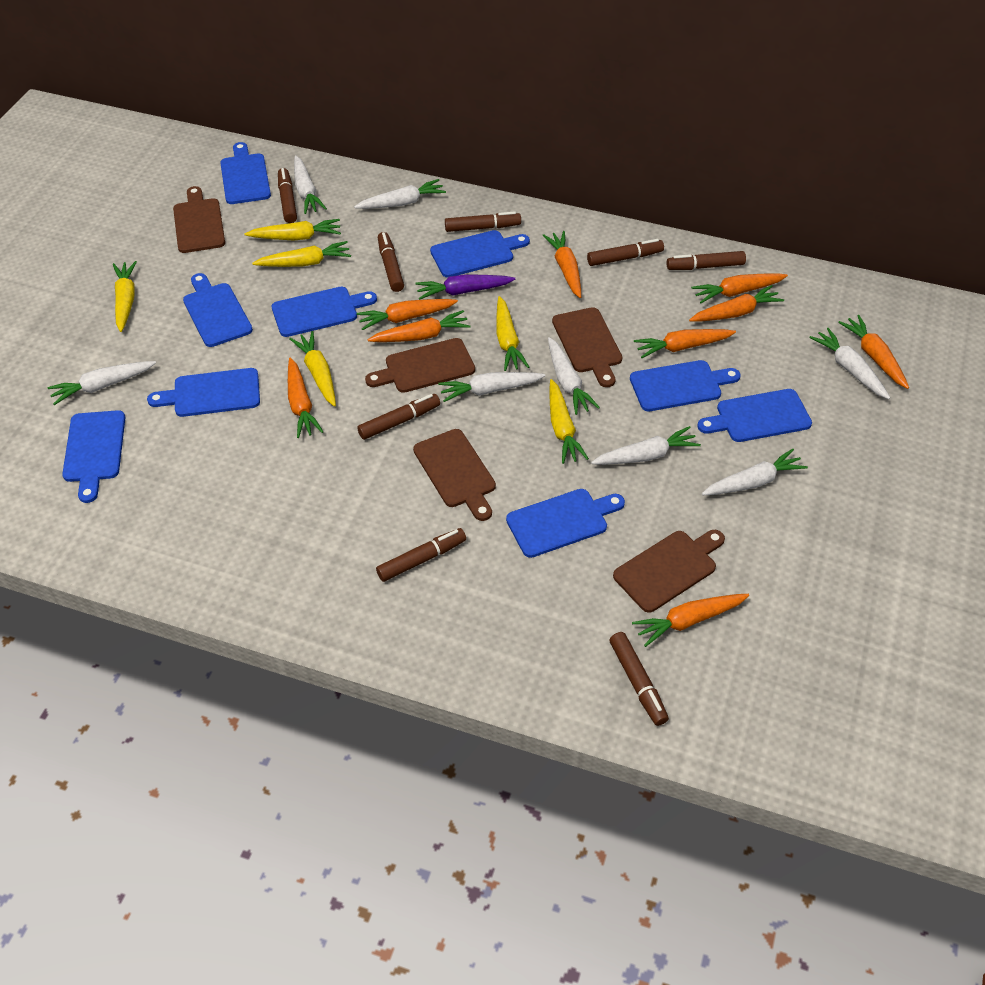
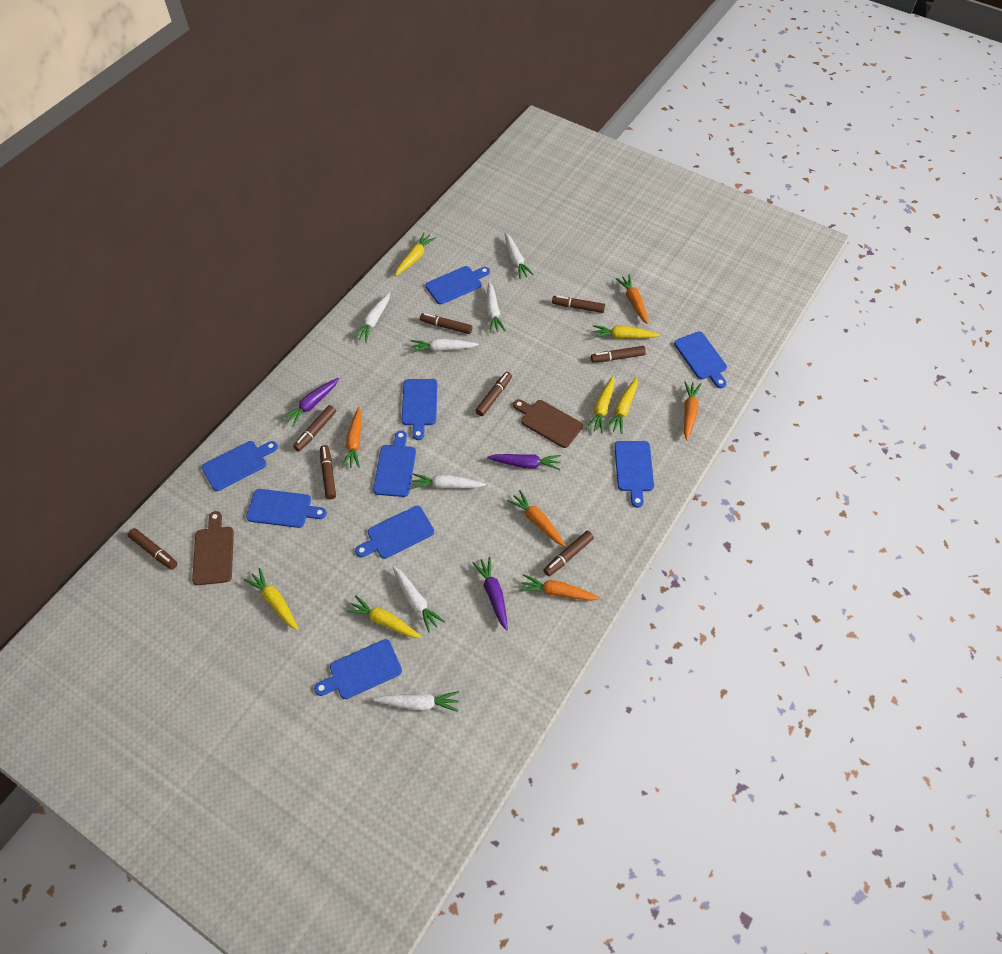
brown cutting board: 5 -> 2
orange carrot: 9 -> 5
purple carrot: 1 -> 3
white carrot: 8 -> 7

